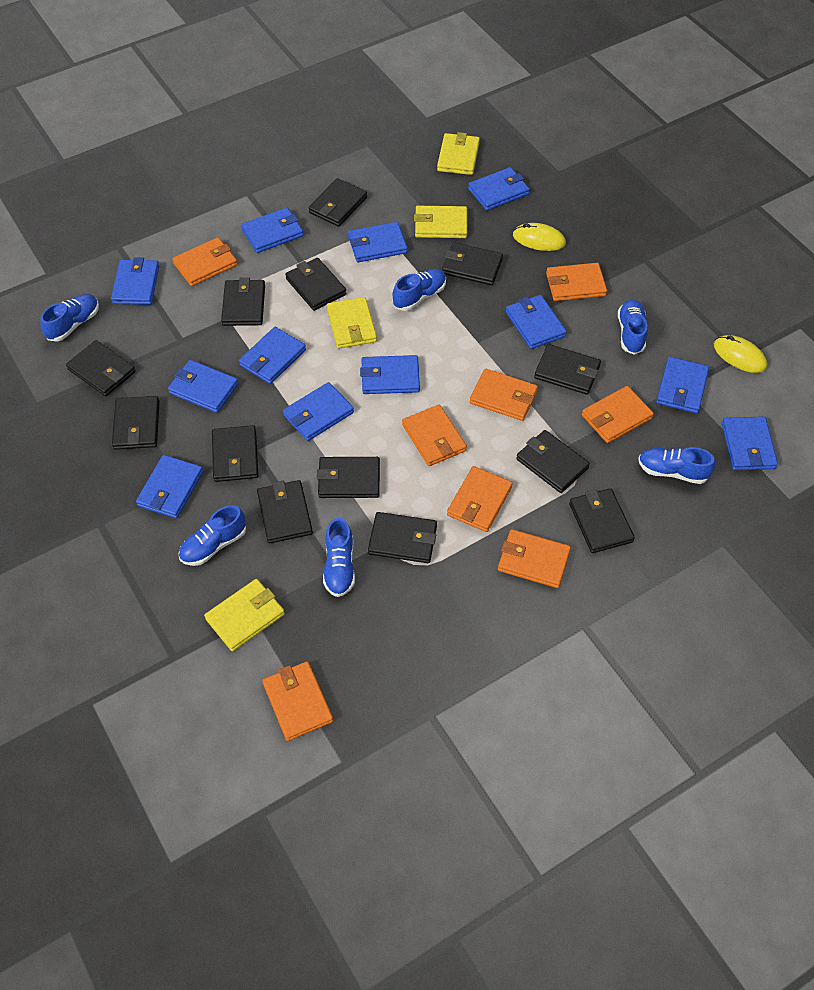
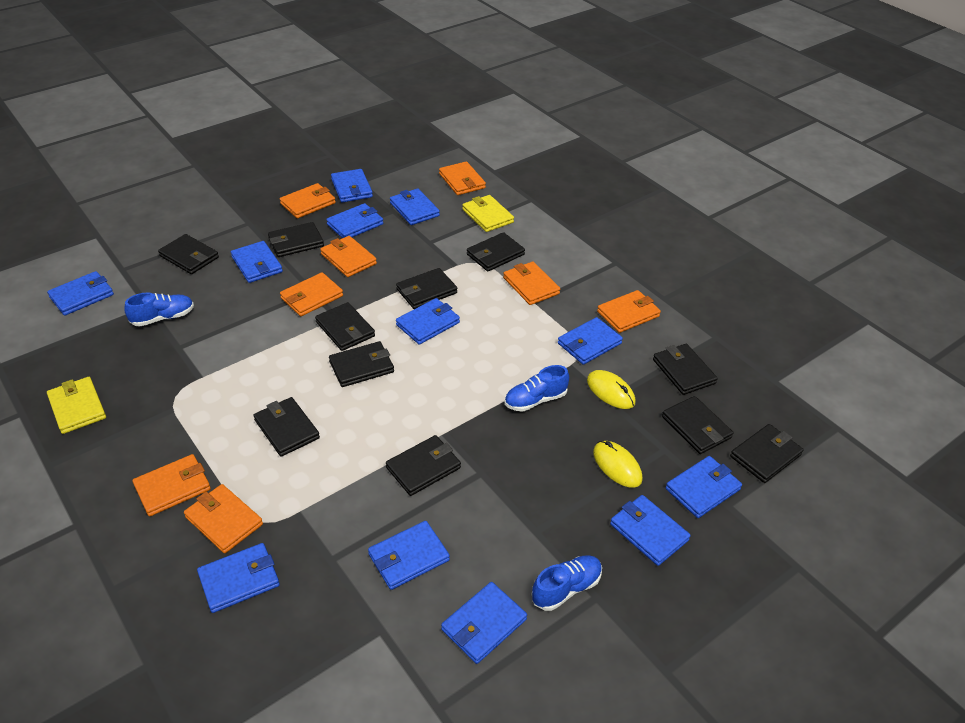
black wallet: 13 -> 11
blue shoe: 6 -> 3
yellow wallet: 4 -> 2

